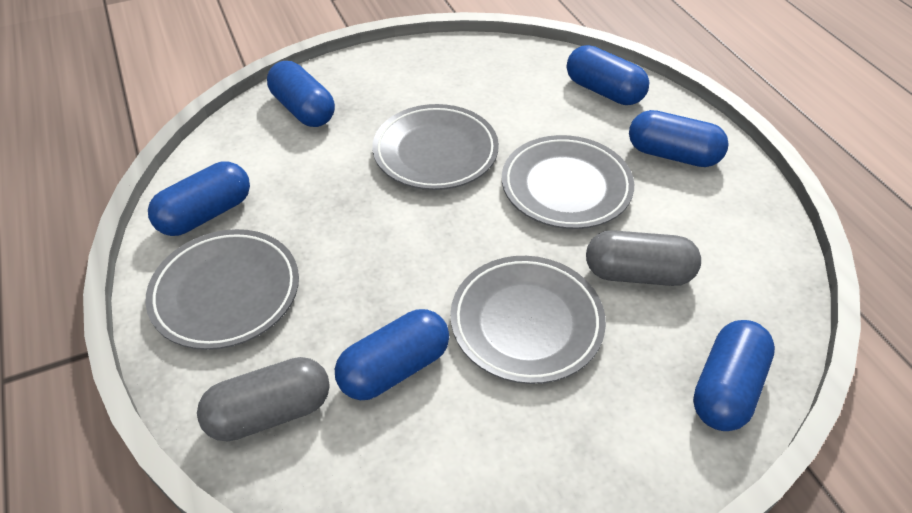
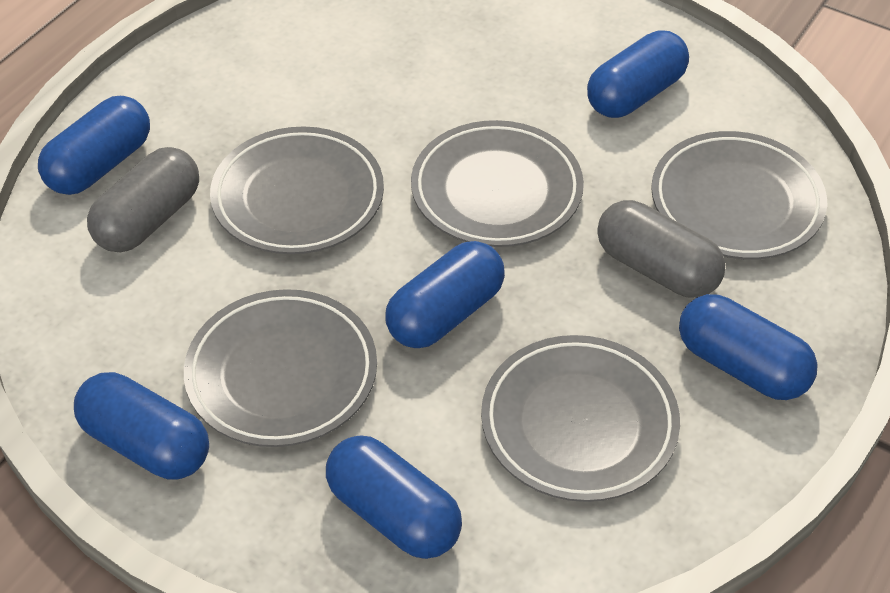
grey plate: 4 -> 5

